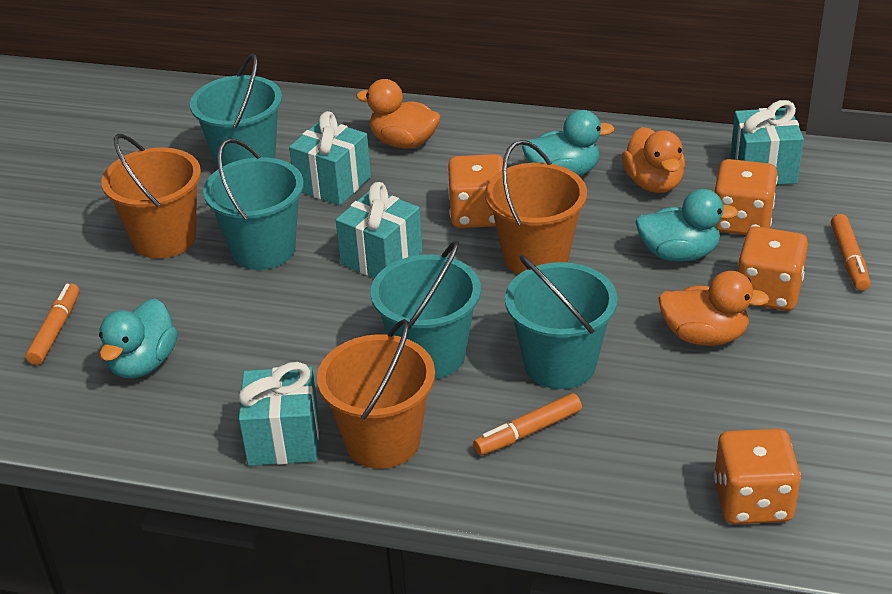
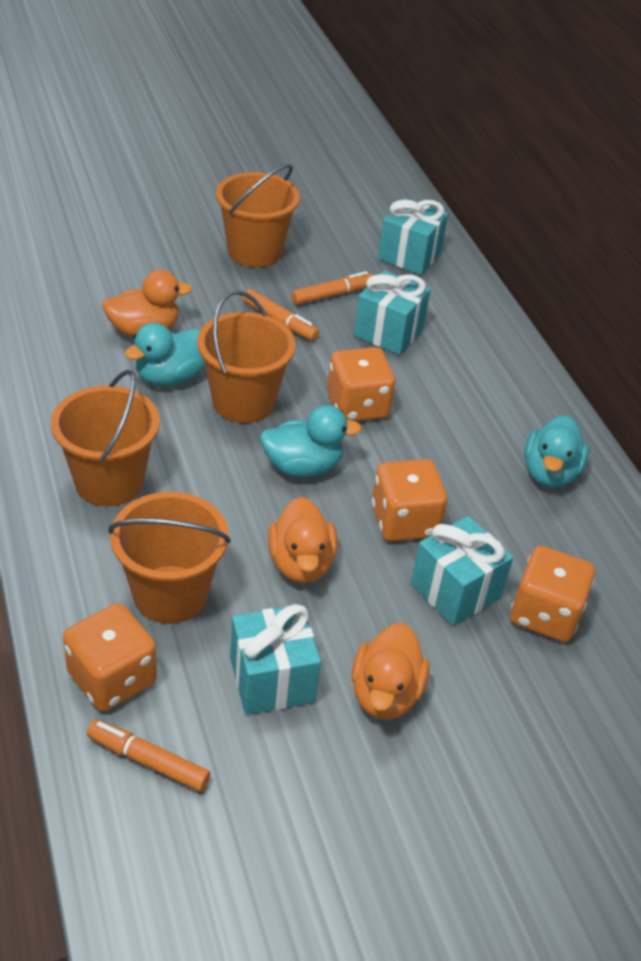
orange bucket: 3 -> 4
turquoise bucket: 4 -> 0

